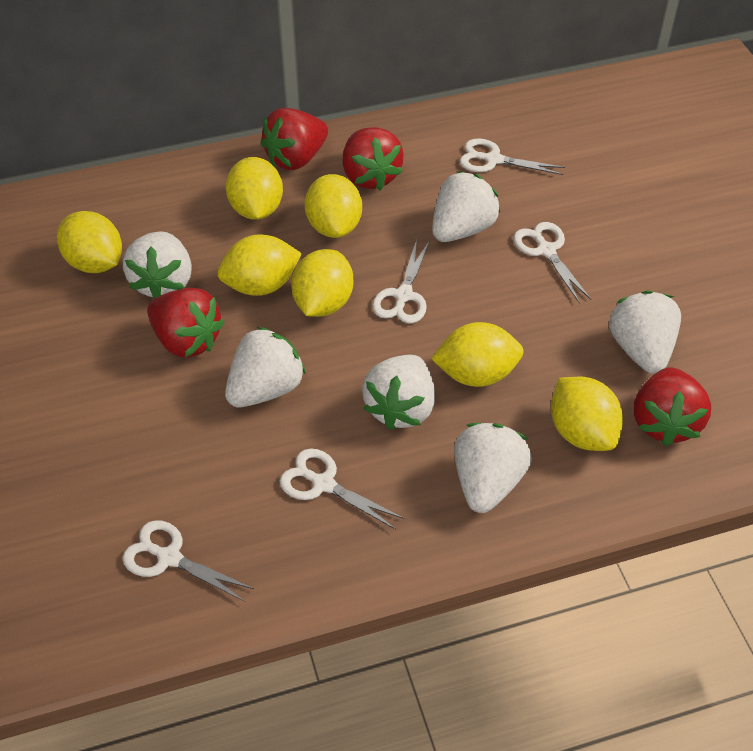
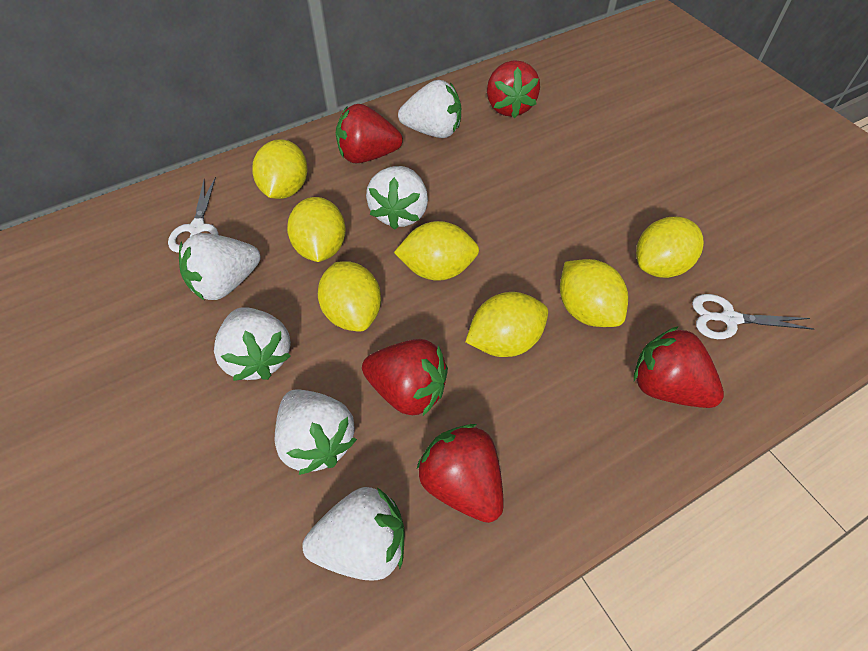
red strawberry: 4 -> 5
white scissors: 5 -> 2

